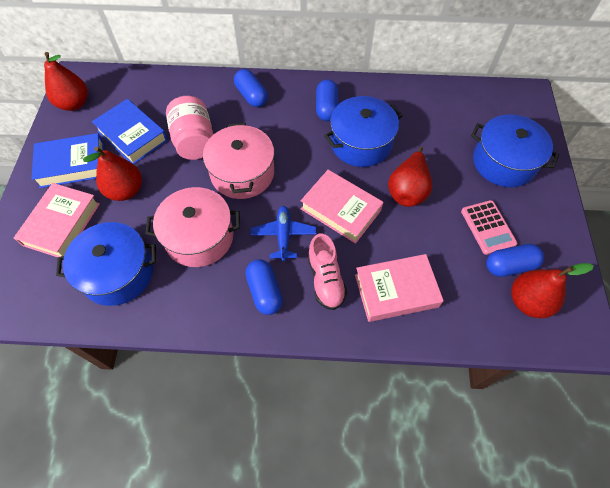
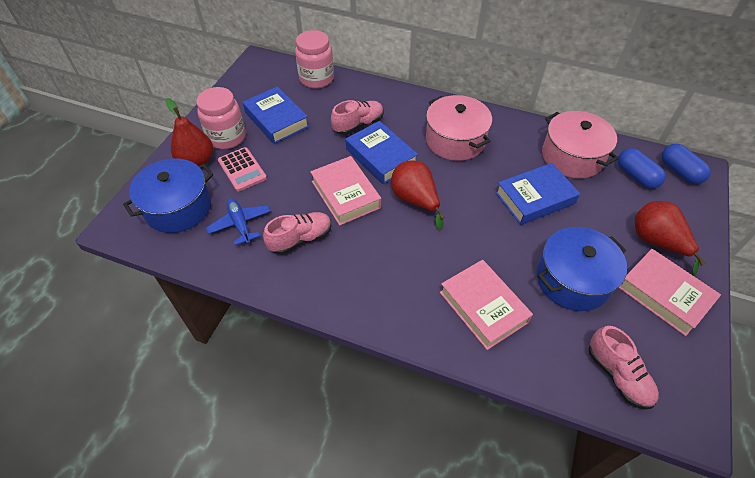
blue book: 2 -> 3
blue capsule: 4 -> 2
blue pot: 3 -> 2
pink jar: 1 -> 2
pink shoe: 1 -> 3
red pear: 4 -> 3

